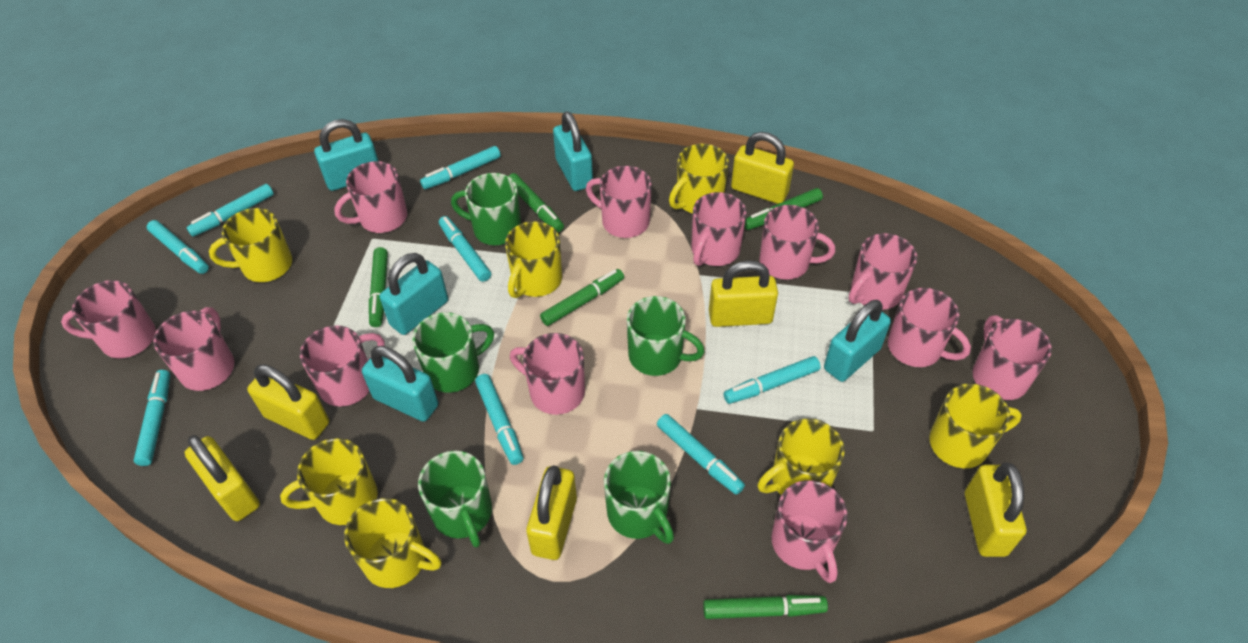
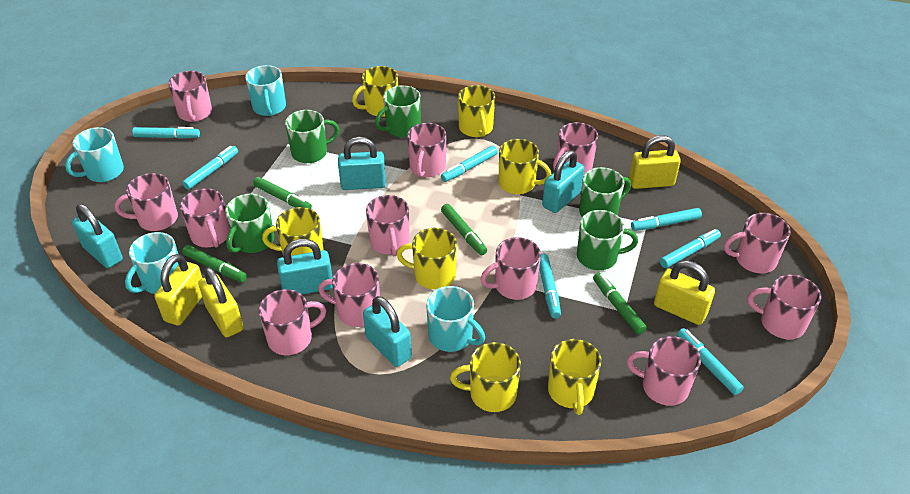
green marker: 5 -> 4
turquoise marker: 8 -> 7
turquoise mug: 0 -> 4
yellow padlock: 6 -> 4

